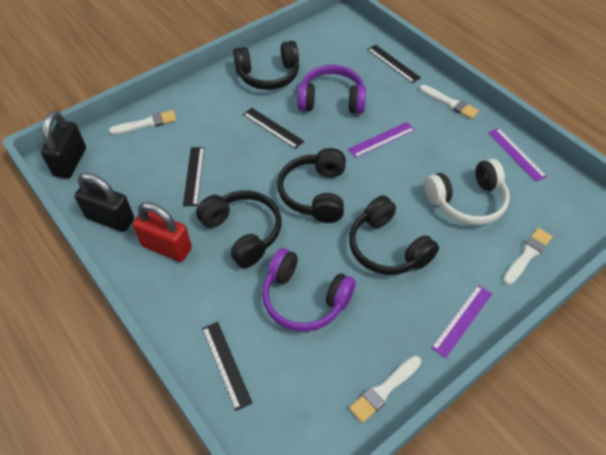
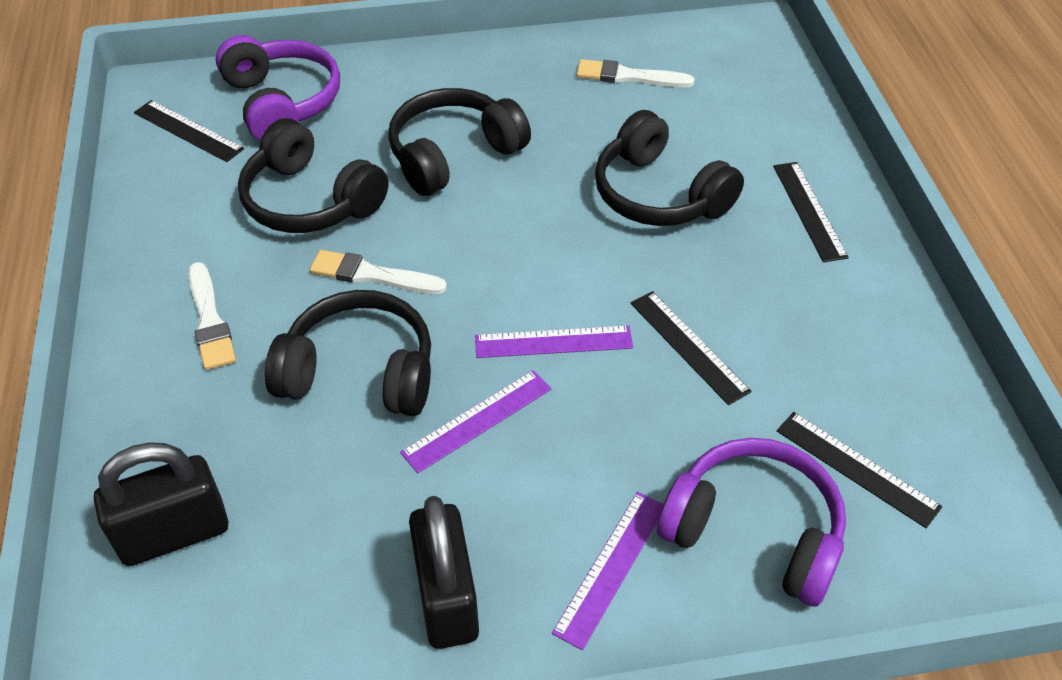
red padlock: 1 -> 0
white brush: 4 -> 3
white headphones: 1 -> 0

